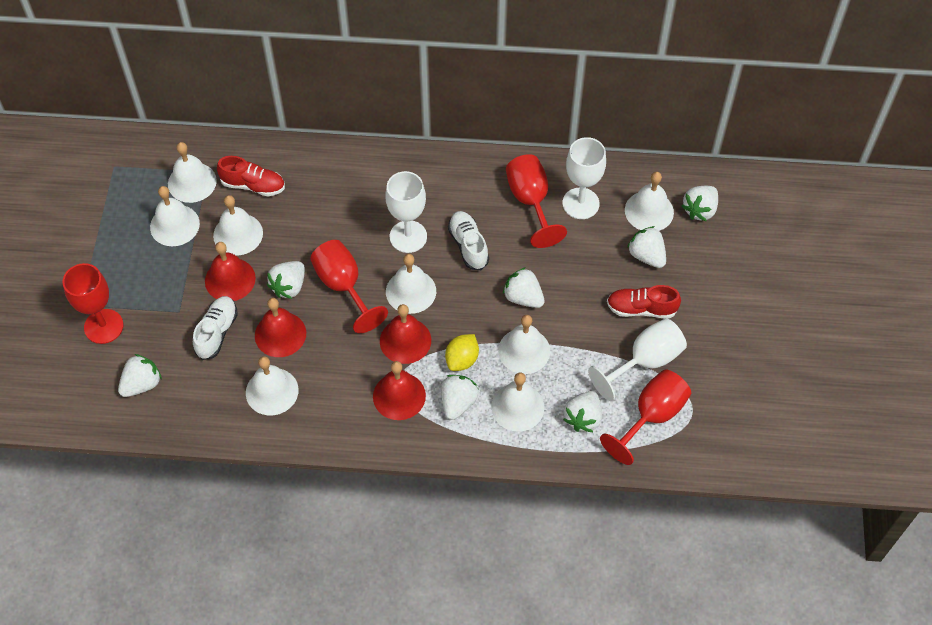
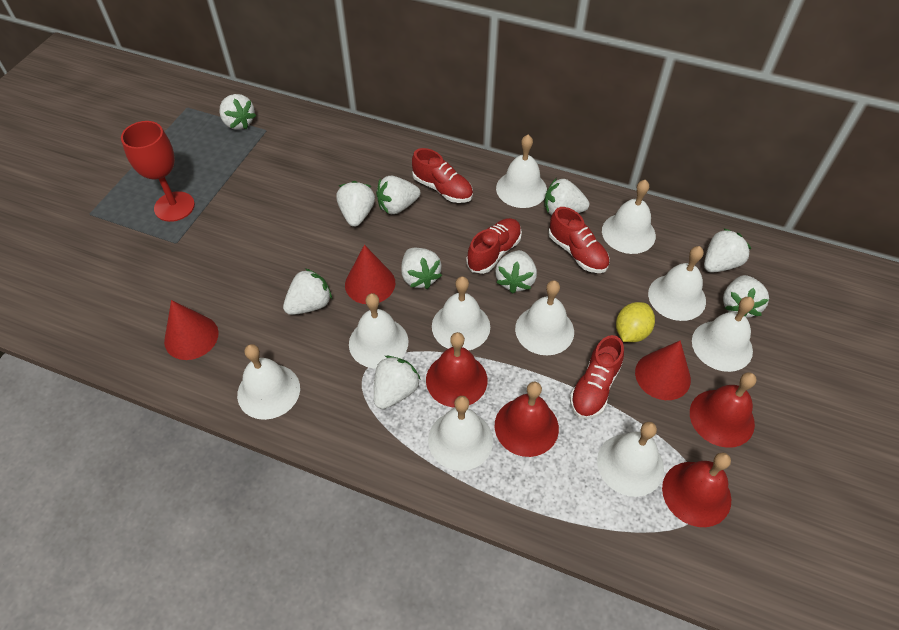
red cone: 0 -> 3
red goblet: 4 -> 1
red shoe: 2 -> 4
white bell: 8 -> 10
white goblet: 3 -> 0
white shoe: 2 -> 0
white strawberry: 7 -> 10

